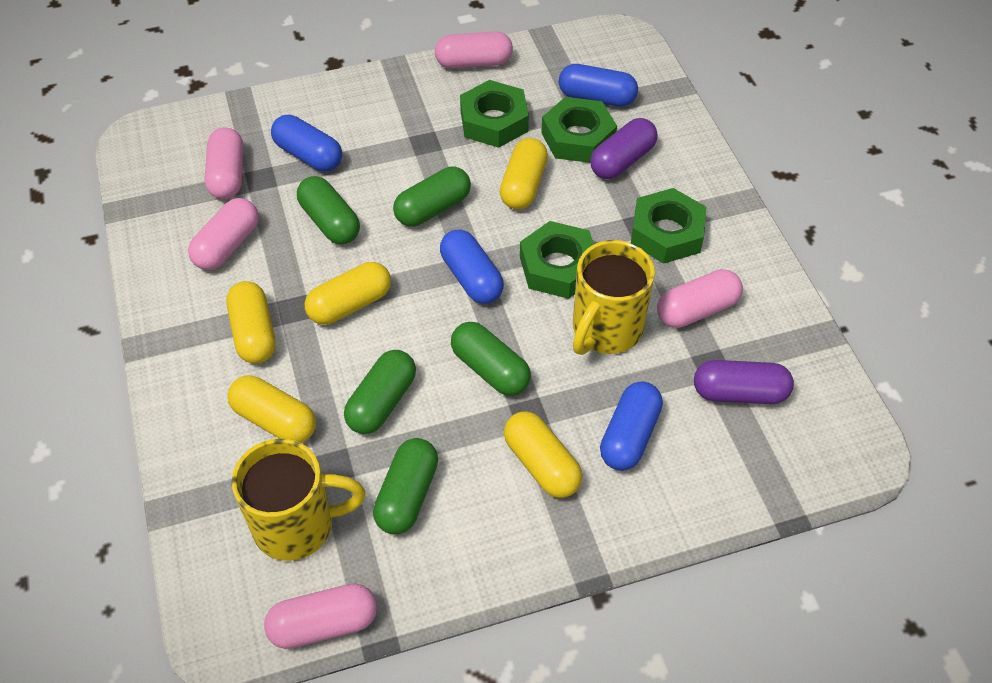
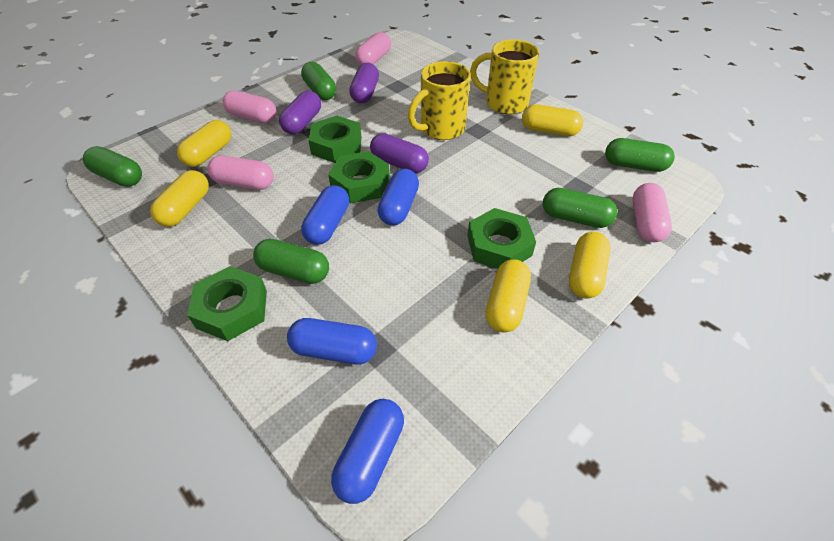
pink capsule: 5 -> 4
purple capsule: 2 -> 3

